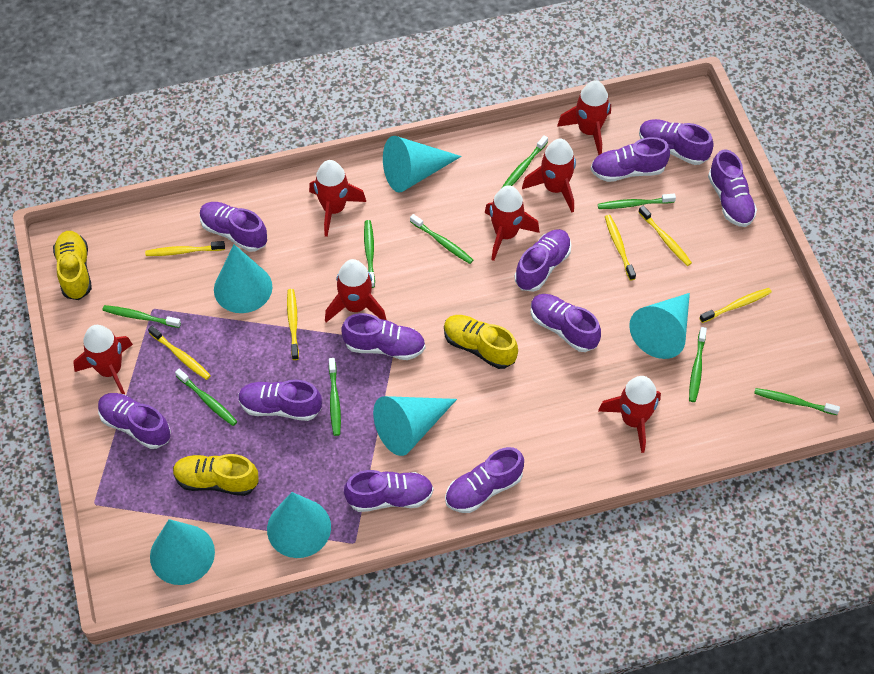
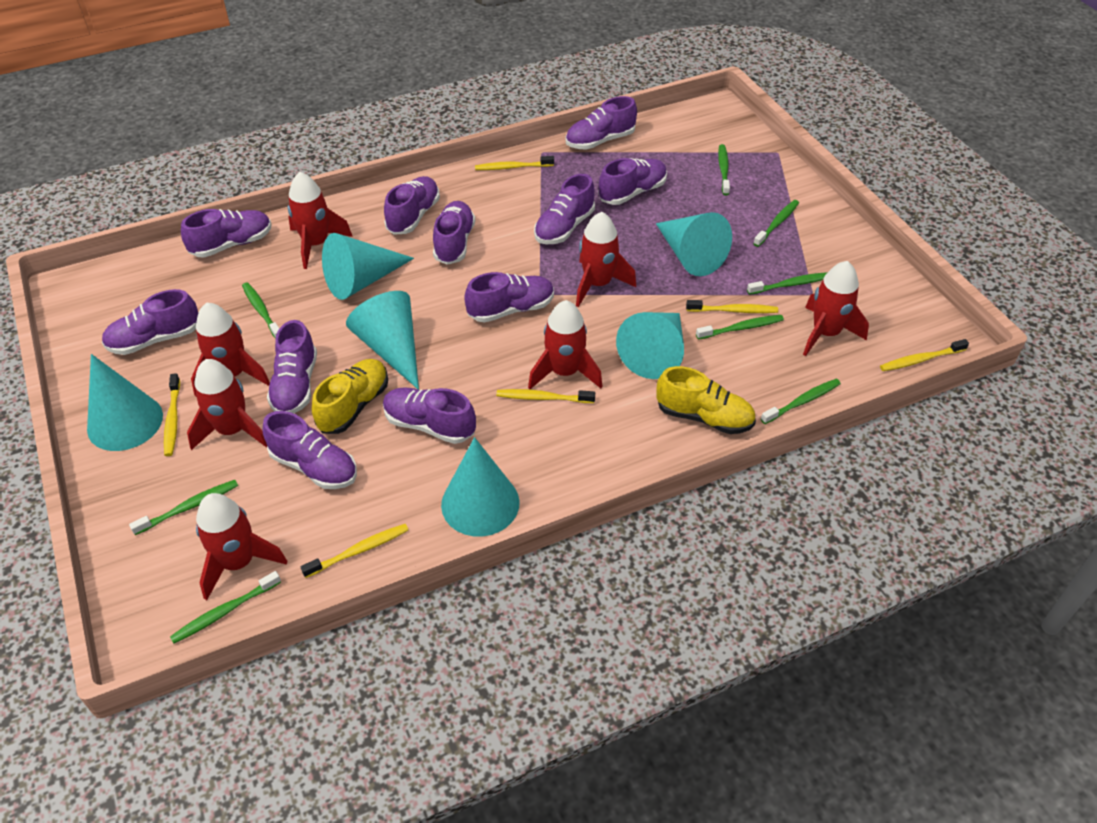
green toothbrush: 9 -> 8
yellow shoe: 3 -> 2

